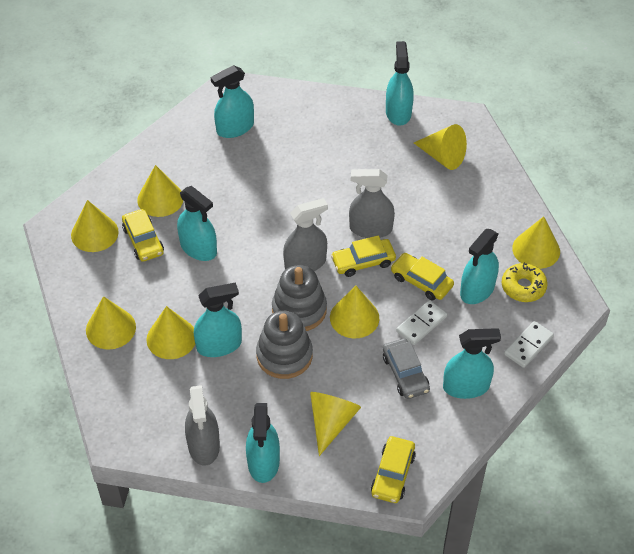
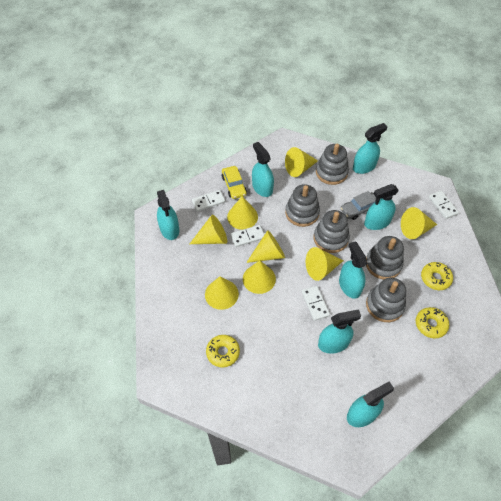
grey spray bottle: 3 -> 0
grey stacking toy: 2 -> 5
white domino: 2 -> 4
yellow car: 4 -> 1
yellow donut: 1 -> 3

